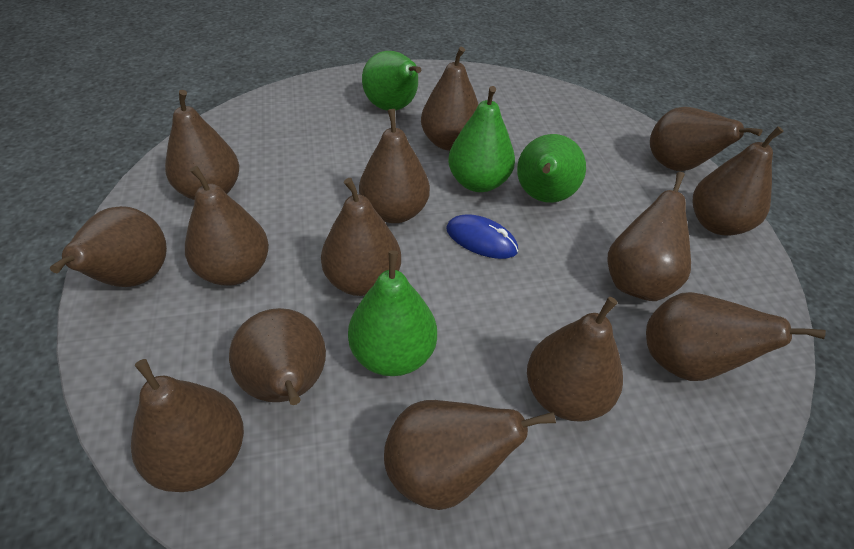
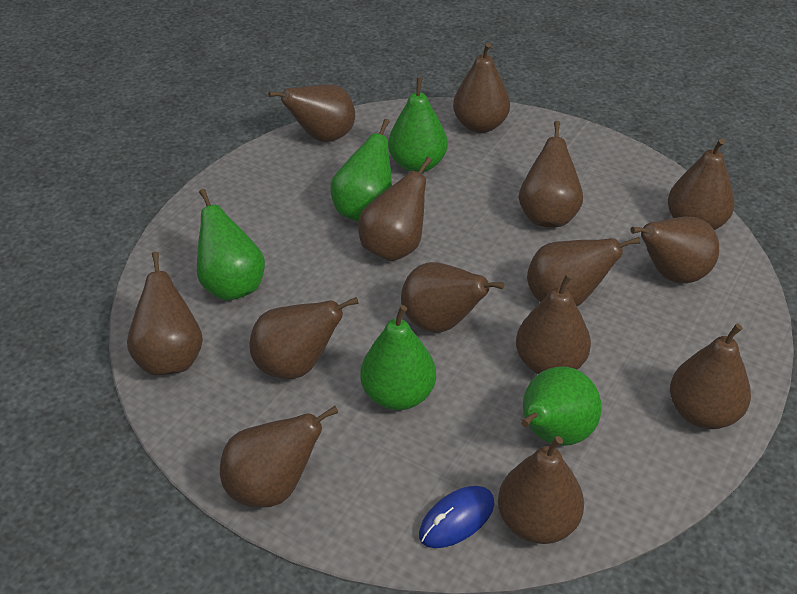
green pear: 4 -> 5

